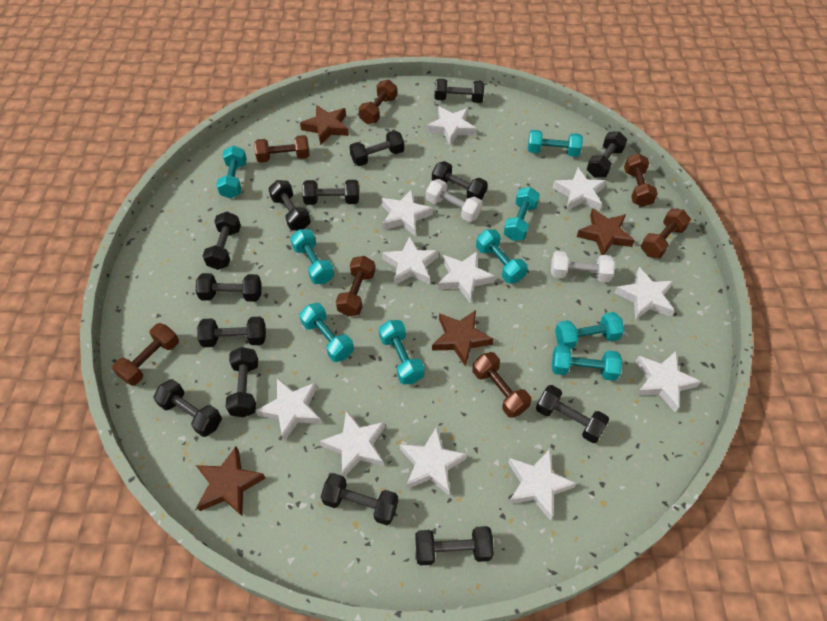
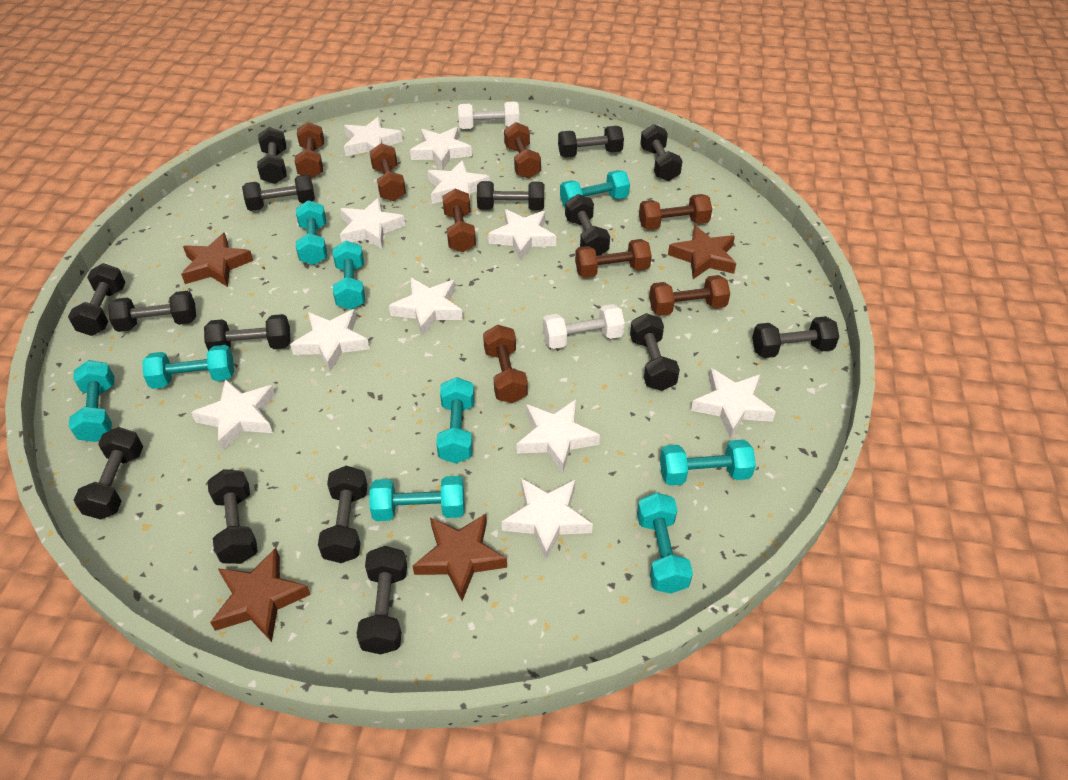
black dumbbell: 14 -> 15
brown dumbbell: 7 -> 8

